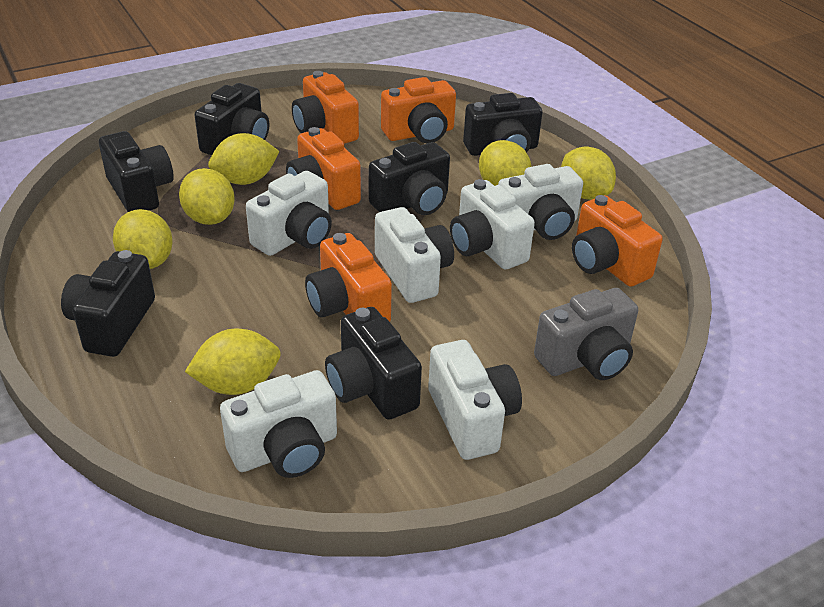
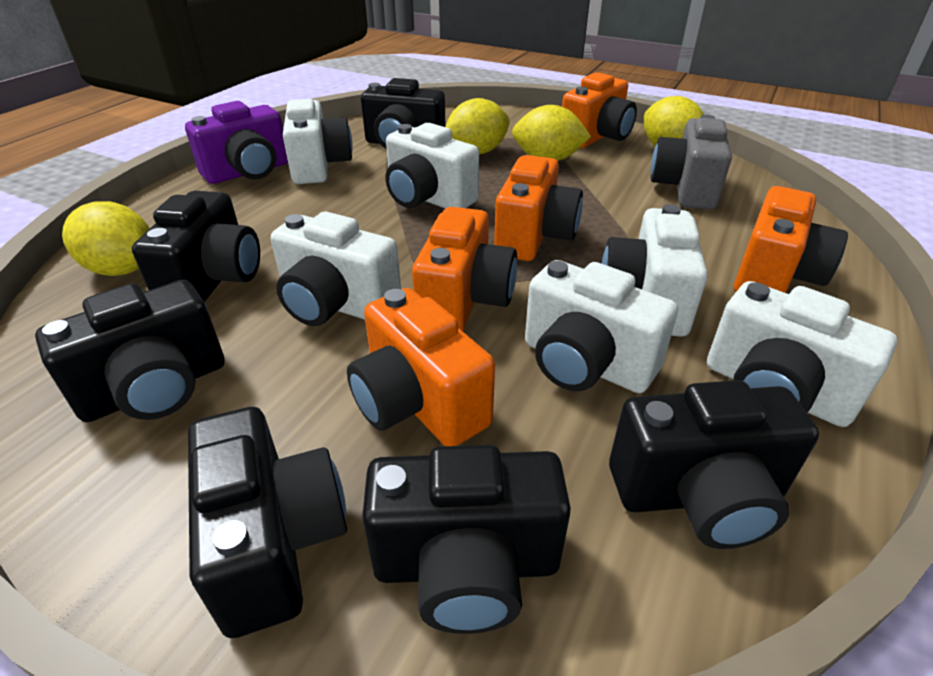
purple camera: 0 -> 1
yellow lemon: 6 -> 4

